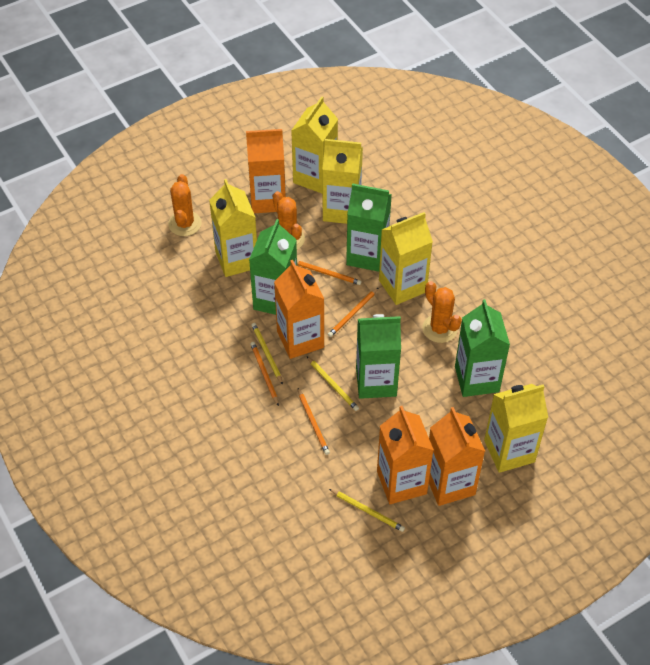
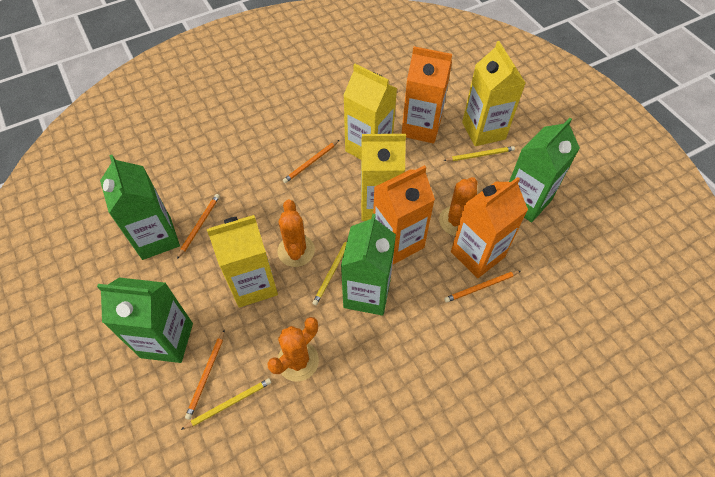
orange carton: 4 -> 3
yellow carton: 5 -> 4

